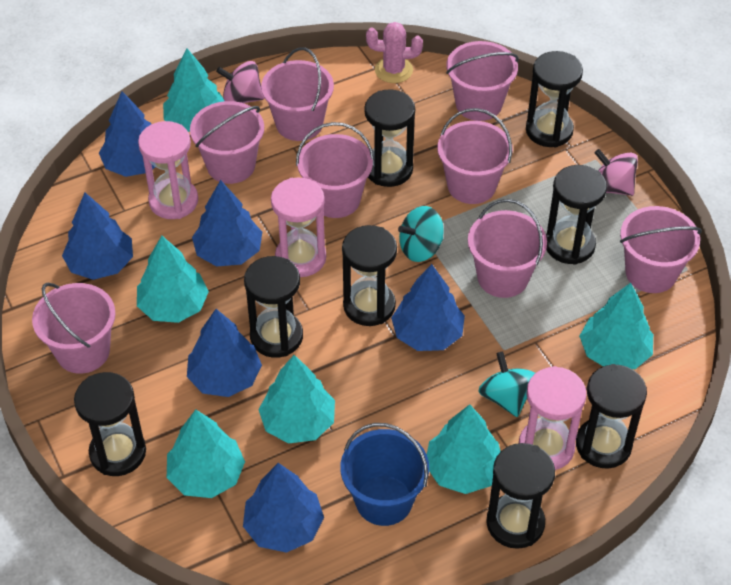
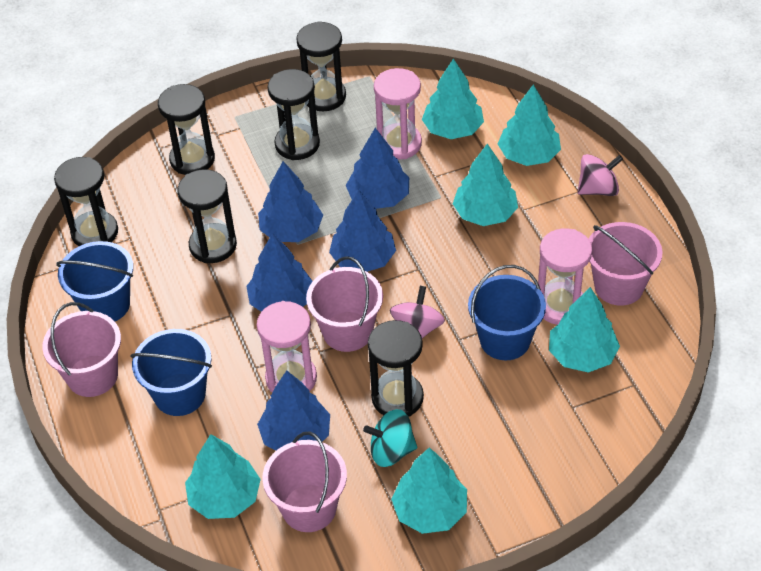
black hourglass: 8 -> 6
blue bucket: 1 -> 3
blue tree: 6 -> 5
pink bucket: 8 -> 4
pink cactus: 1 -> 0
turquoise spinning top: 2 -> 1

